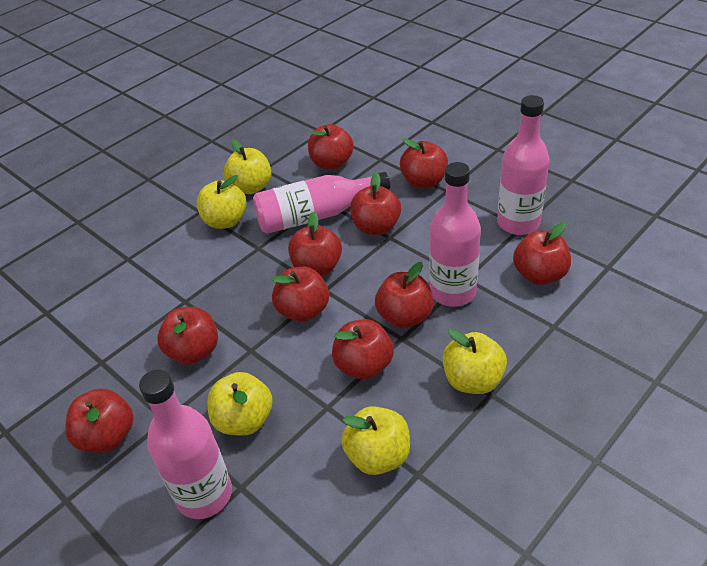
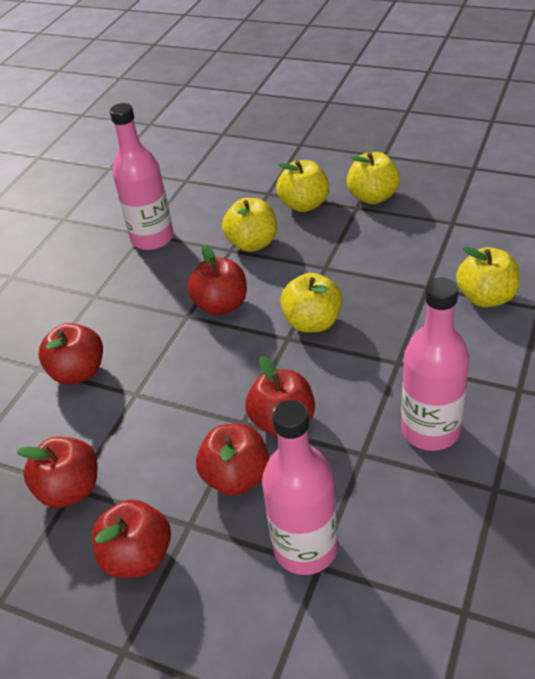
pink bottle: 4 -> 3
red apple: 10 -> 6

